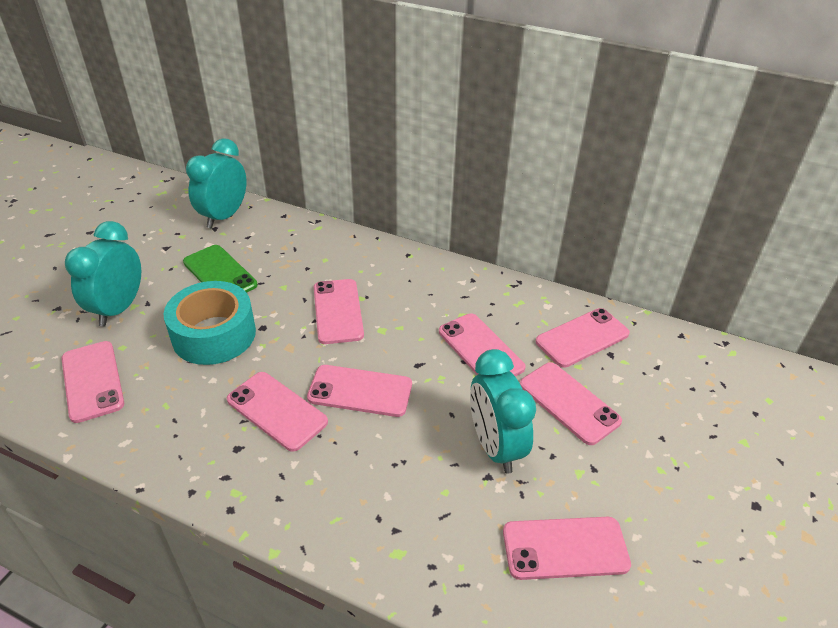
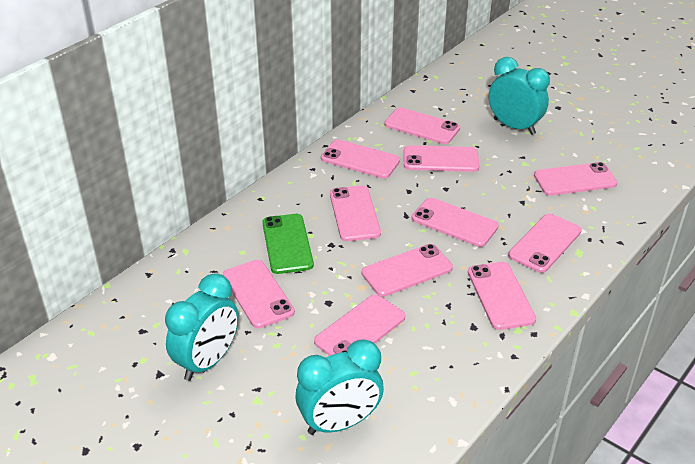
pink phone: 8 -> 11
turquoise tape: 1 -> 0

